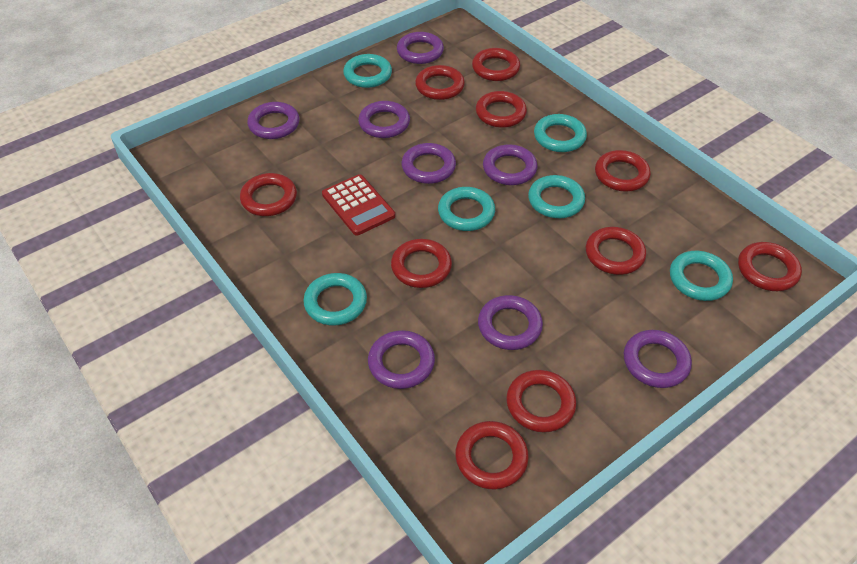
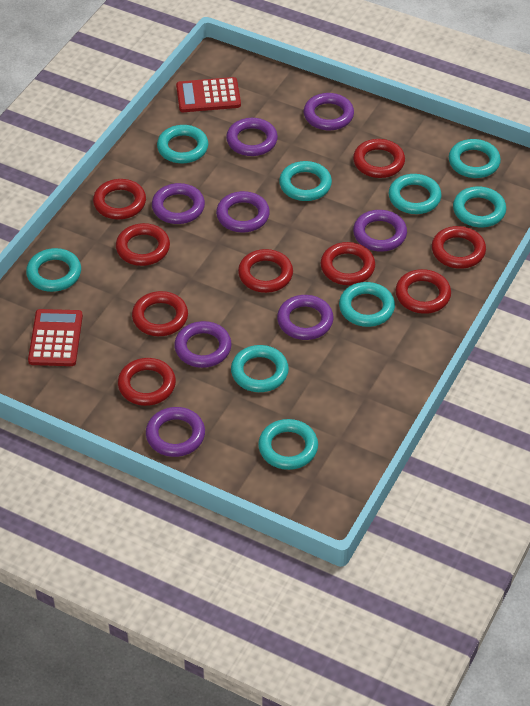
red calculator: 1 -> 2
red ring: 10 -> 9
turquoise ring: 6 -> 9

